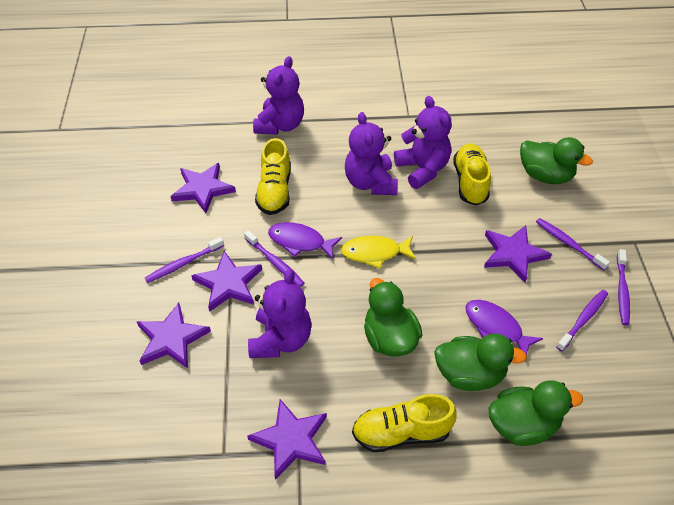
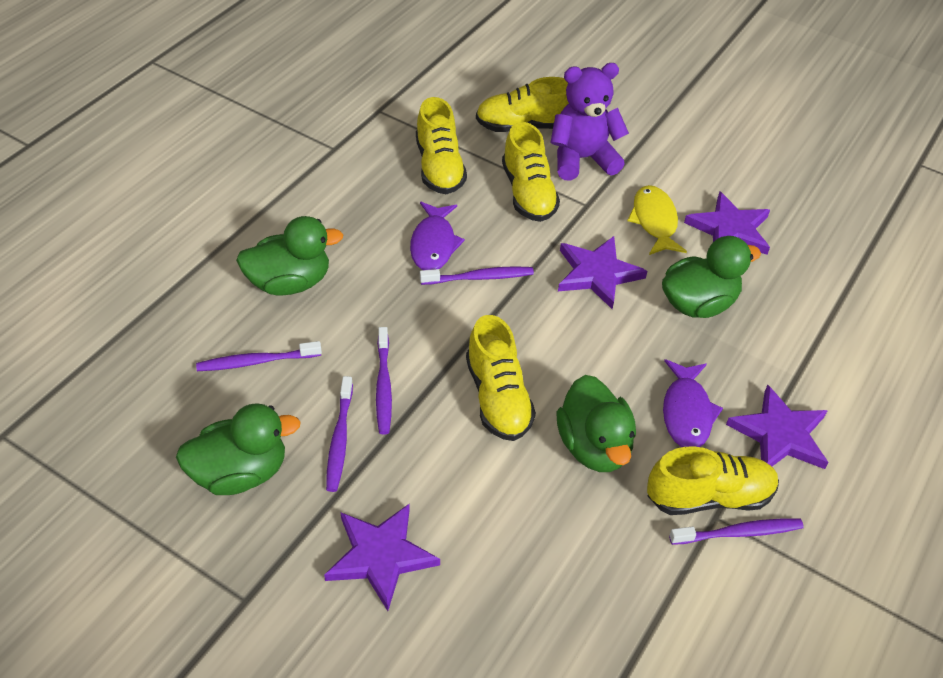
purple star: 5 -> 4
purple teddy bear: 4 -> 1
yellow shoe: 3 -> 5

